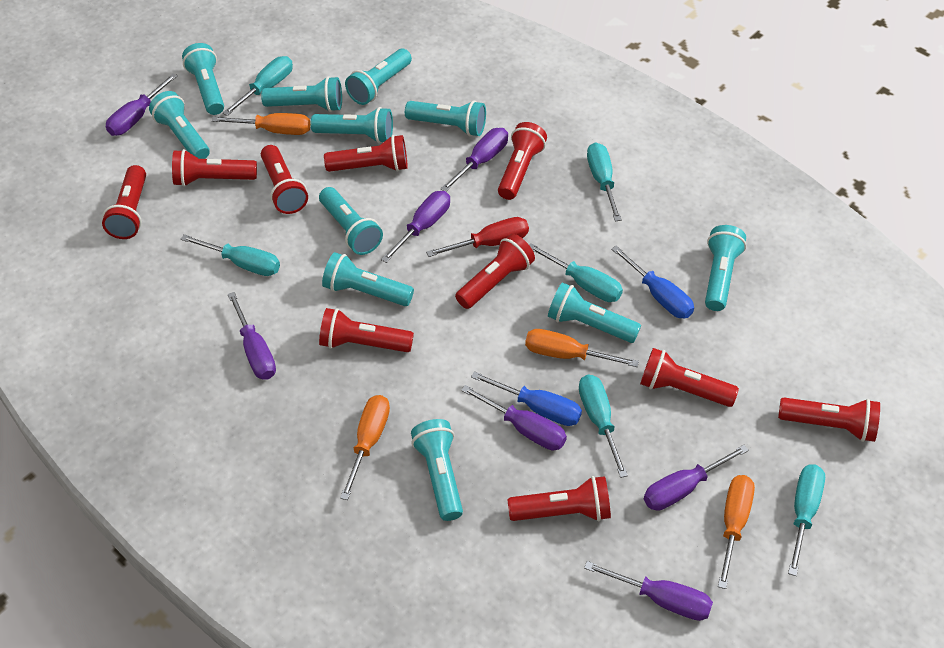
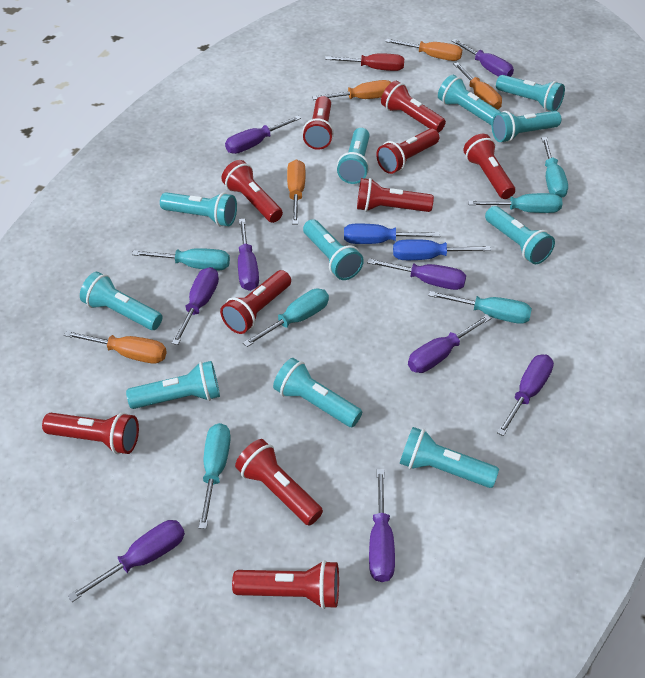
orange screwdriver: 4 -> 5
purple screwdriver: 7 -> 9

